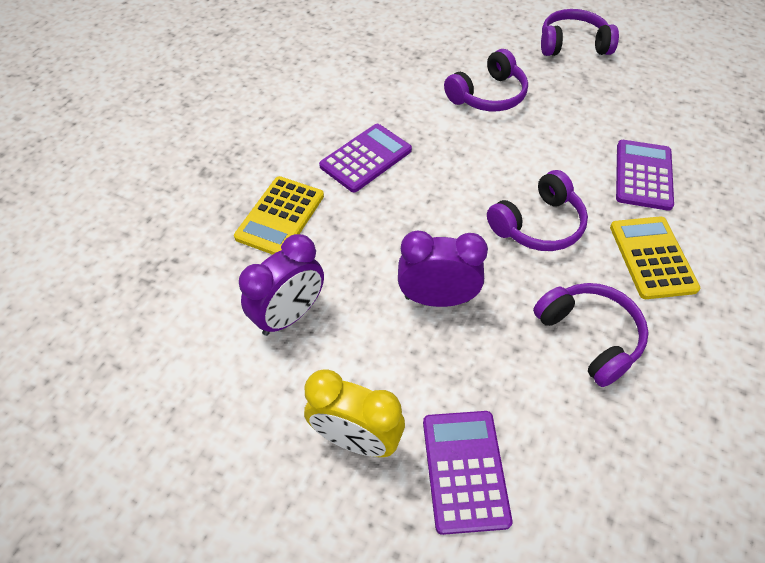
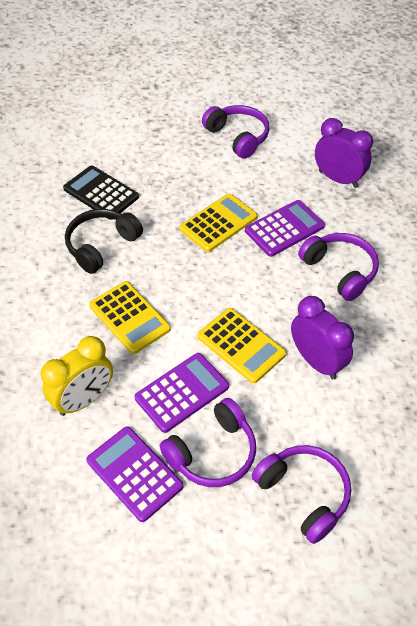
black calculator: 0 -> 1
black headphones: 0 -> 1
yellow calculator: 2 -> 3

